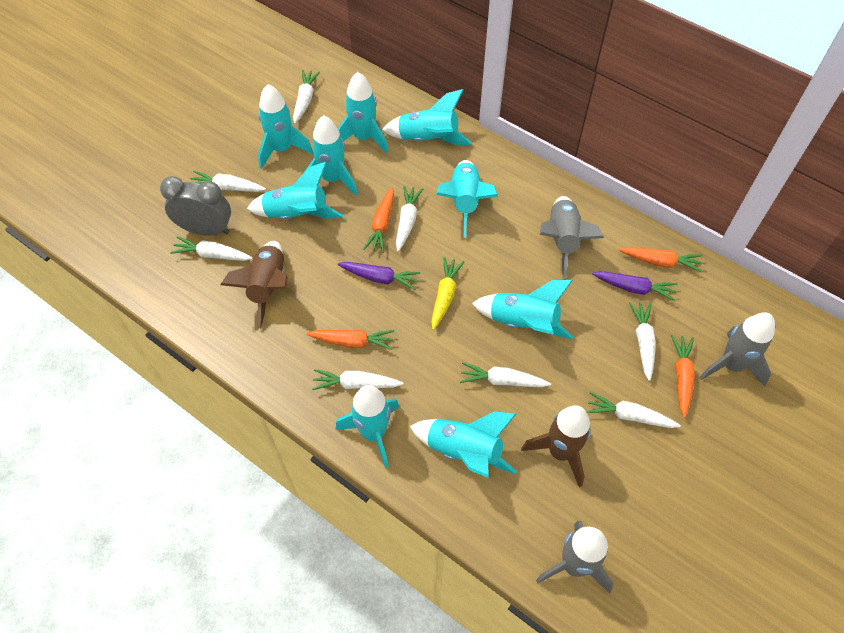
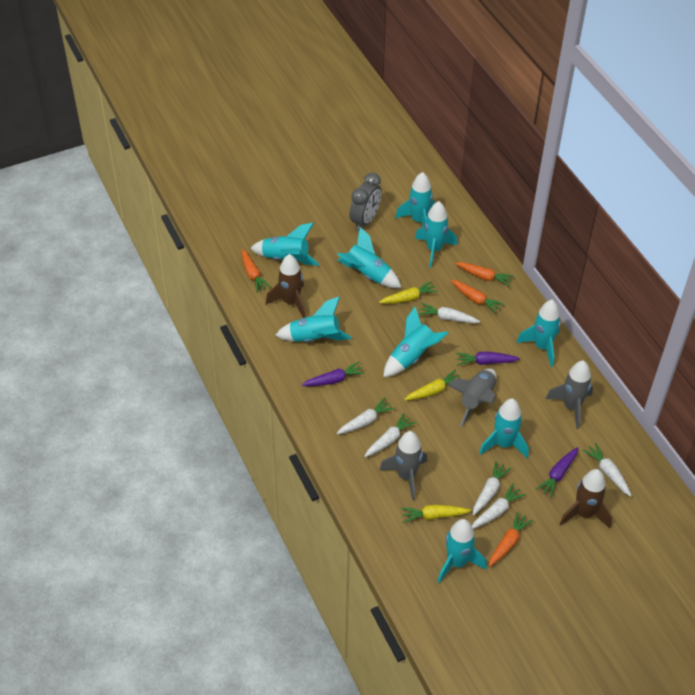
purple carrot: 2 -> 3
white carrot: 8 -> 6
yellow carrot: 1 -> 3

